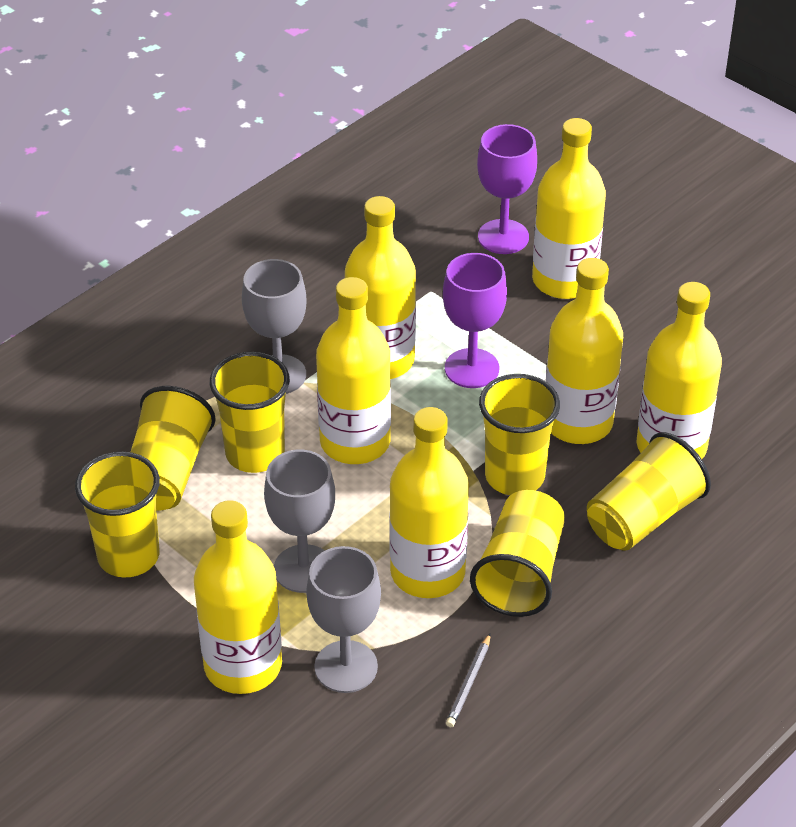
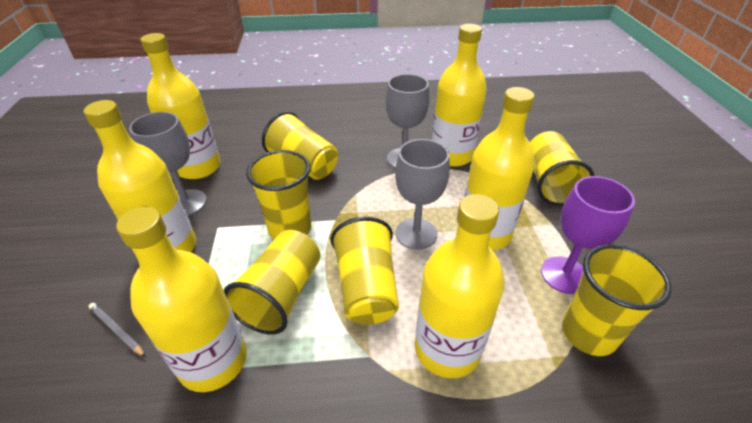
purple goblet: 2 -> 1
yellow bottle: 7 -> 6

